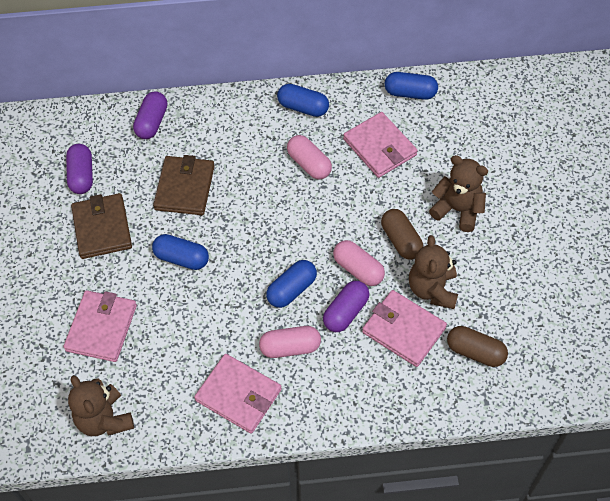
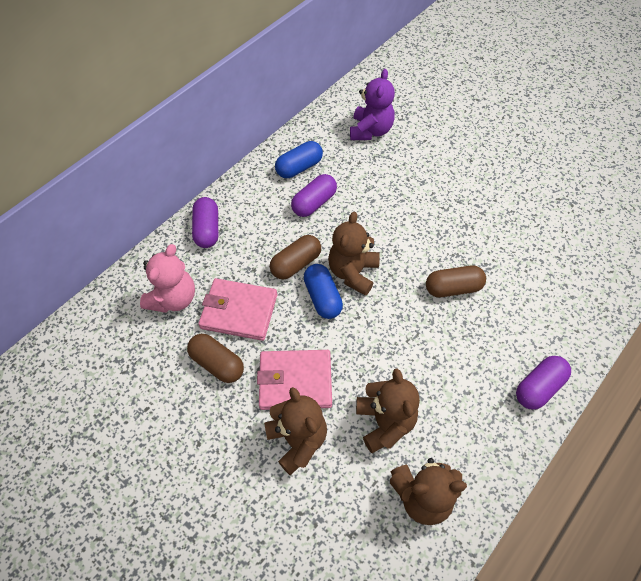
blue capsule: 4 -> 2
brown capsule: 2 -> 3
brown teddy bear: 3 -> 4
brown wallet: 2 -> 0
pink capsule: 3 -> 0
pink teddy bear: 0 -> 1
pink wallet: 4 -> 2
purple teddy bear: 0 -> 1

